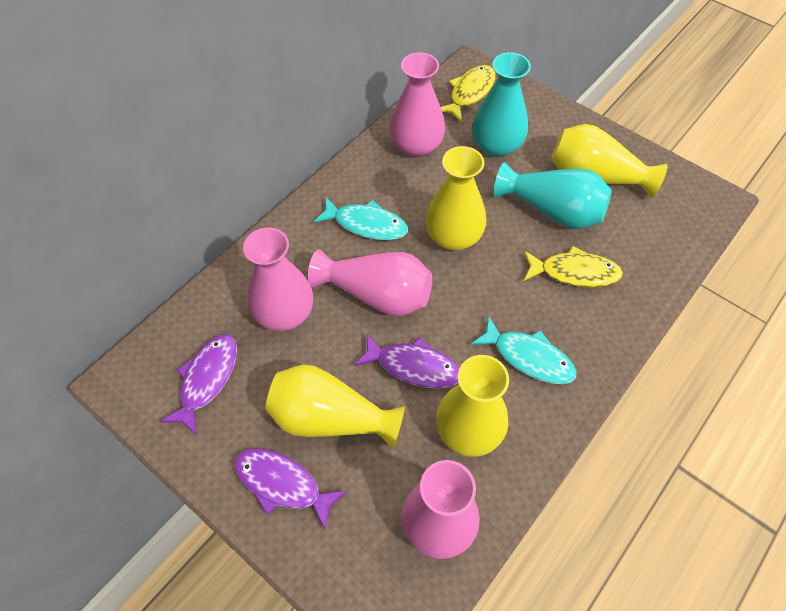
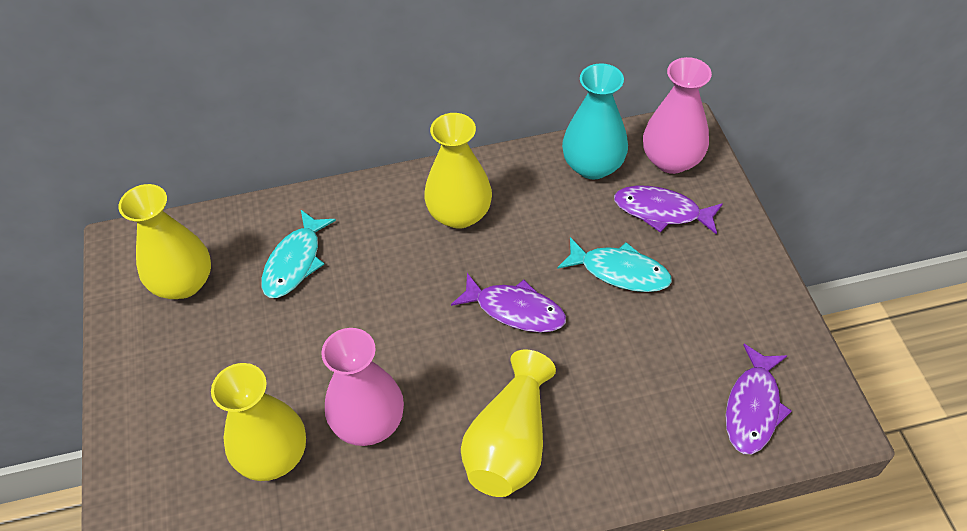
pink vase: 4 -> 2
turquoise vase: 2 -> 1
yellow fish: 2 -> 0

